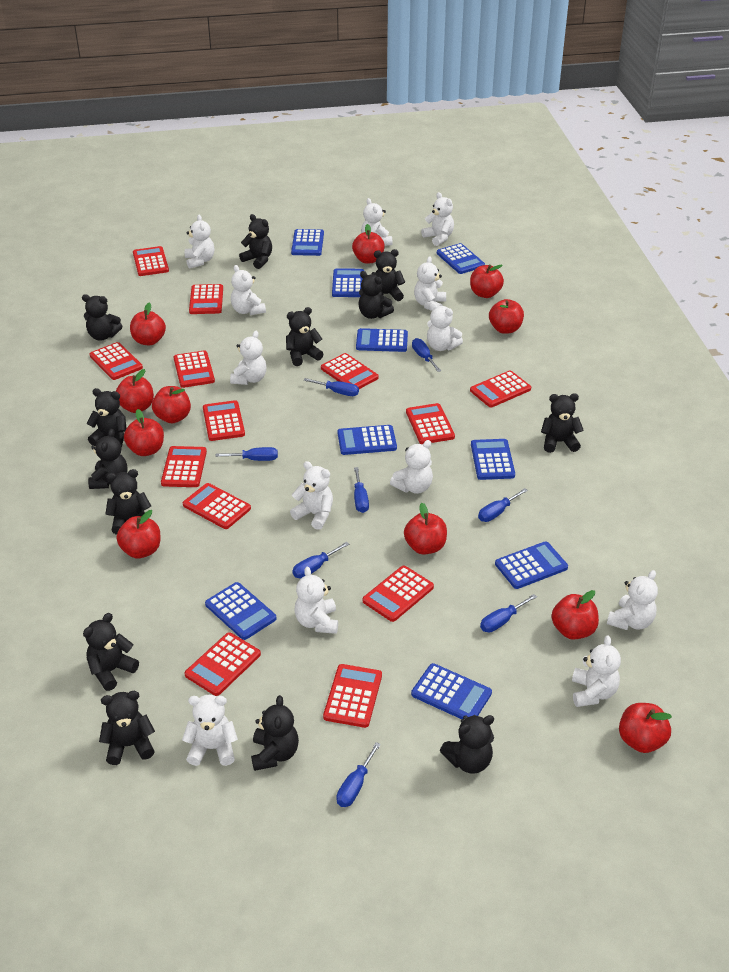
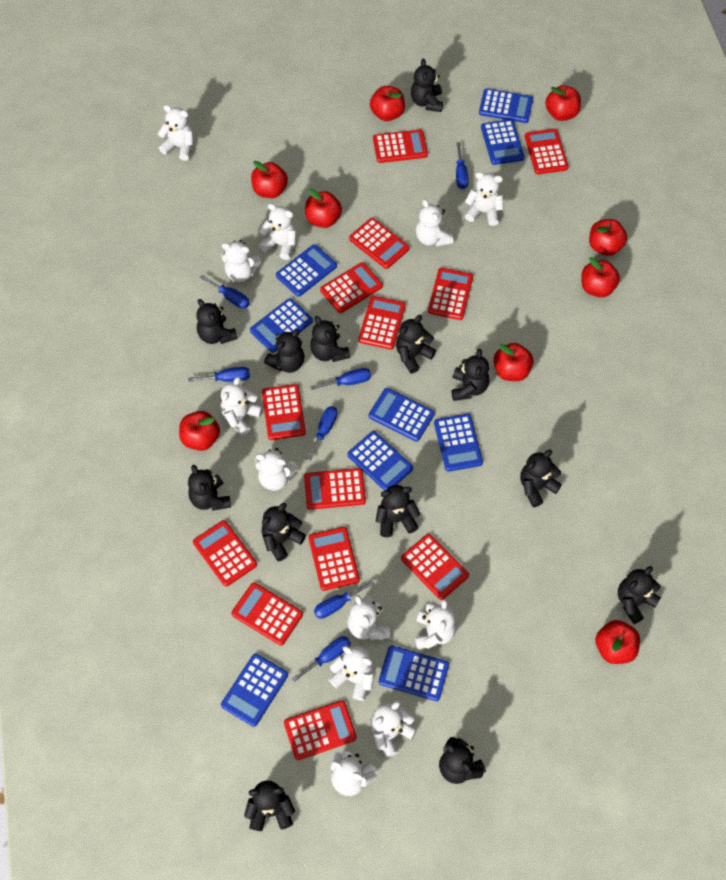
blue screwdriver: 8 -> 7
red apple: 11 -> 9
white teddy bear: 13 -> 12

